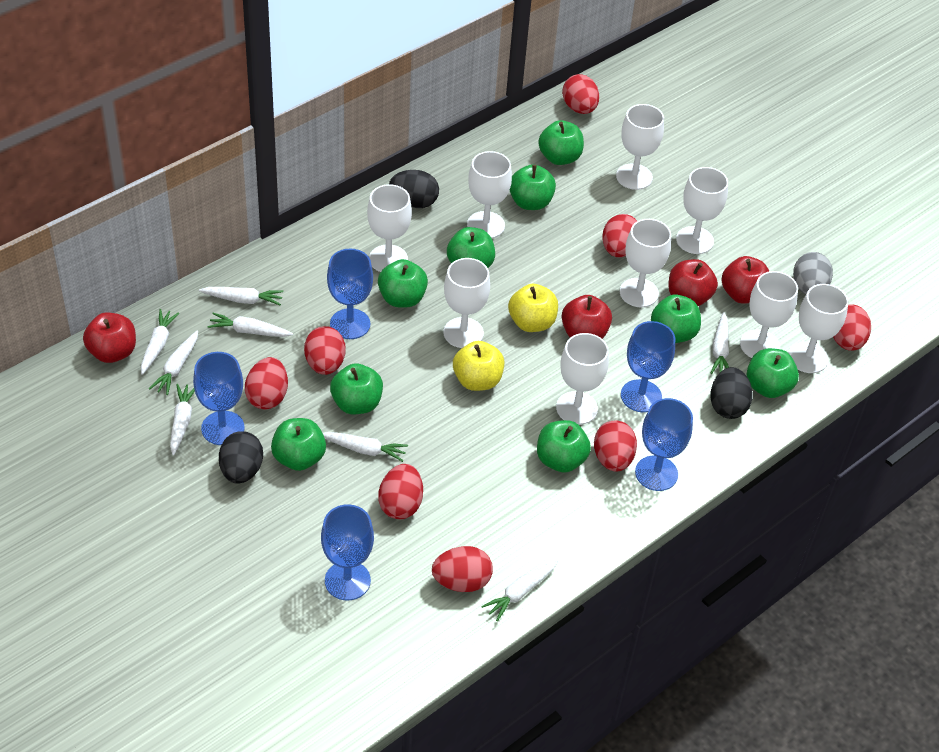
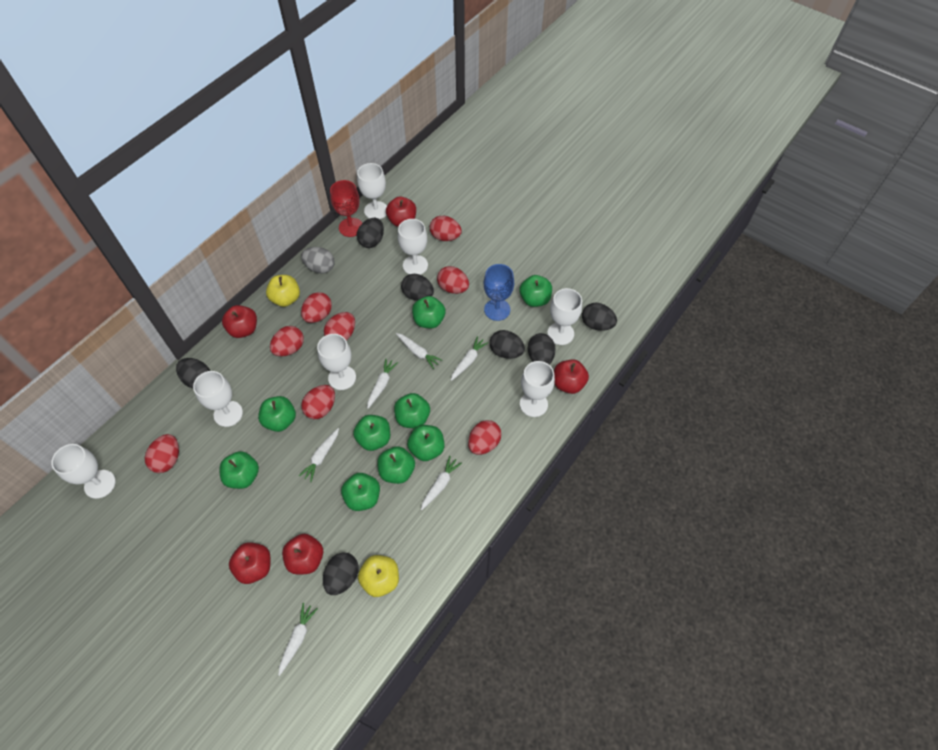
black egg: 3 -> 7
blue goblet: 5 -> 1
red apple: 4 -> 5
red goblet: 0 -> 1
white carrot: 8 -> 6
white goblet: 9 -> 7

